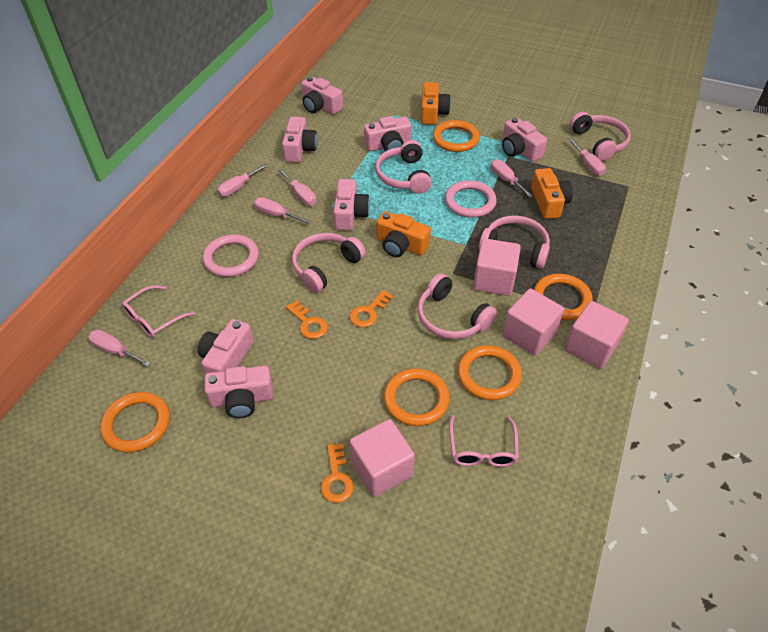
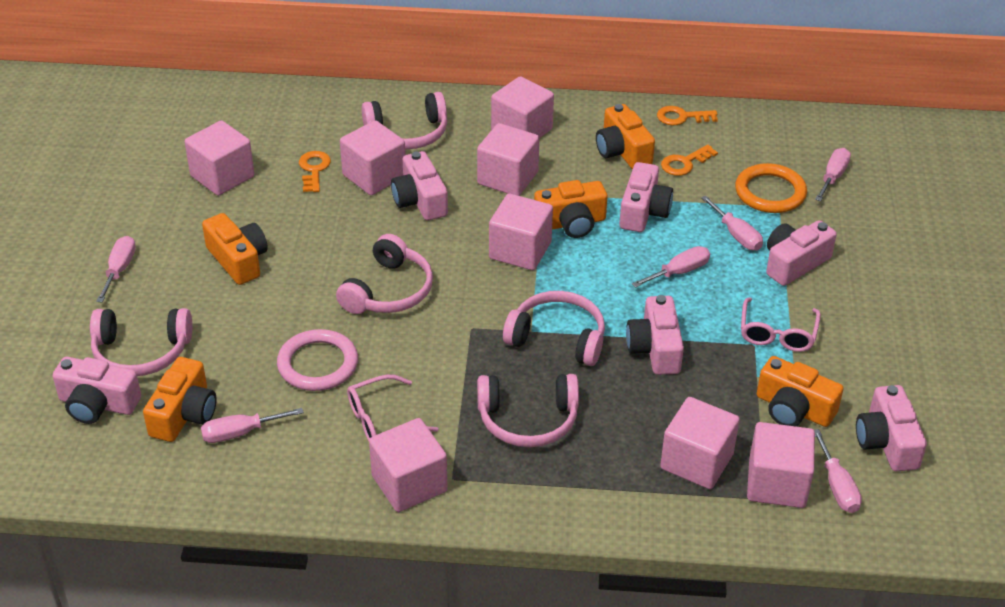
orange camera: 3 -> 5
orange ring: 5 -> 1
pink camera: 7 -> 6
pink cube: 4 -> 8
pink ring: 2 -> 1

